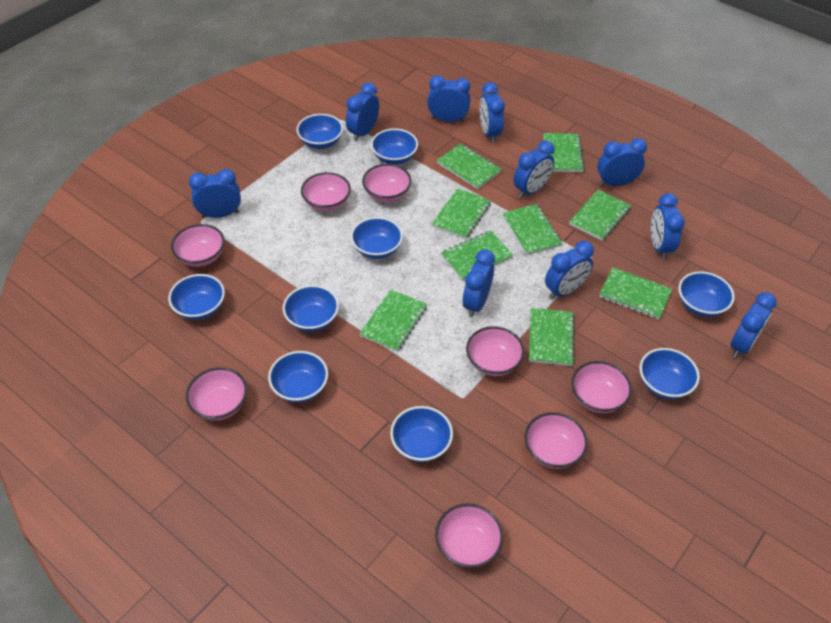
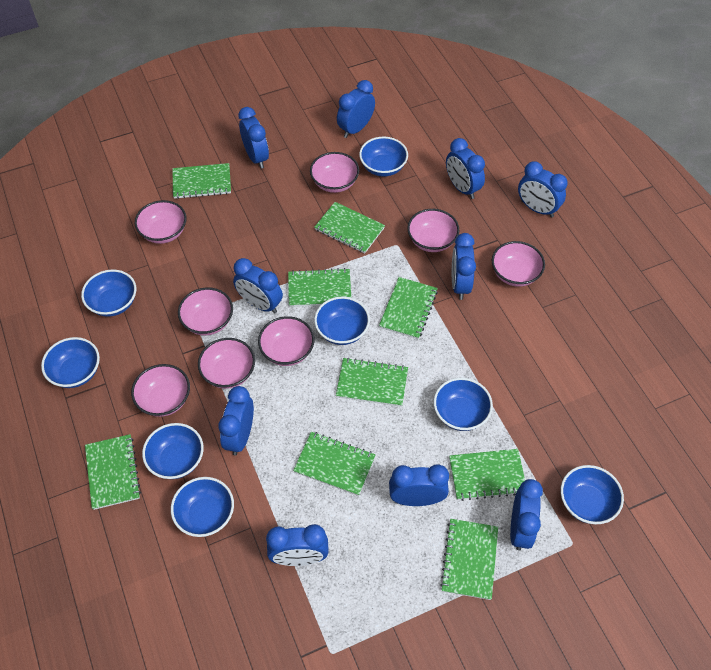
blue bowl: 9 -> 8

